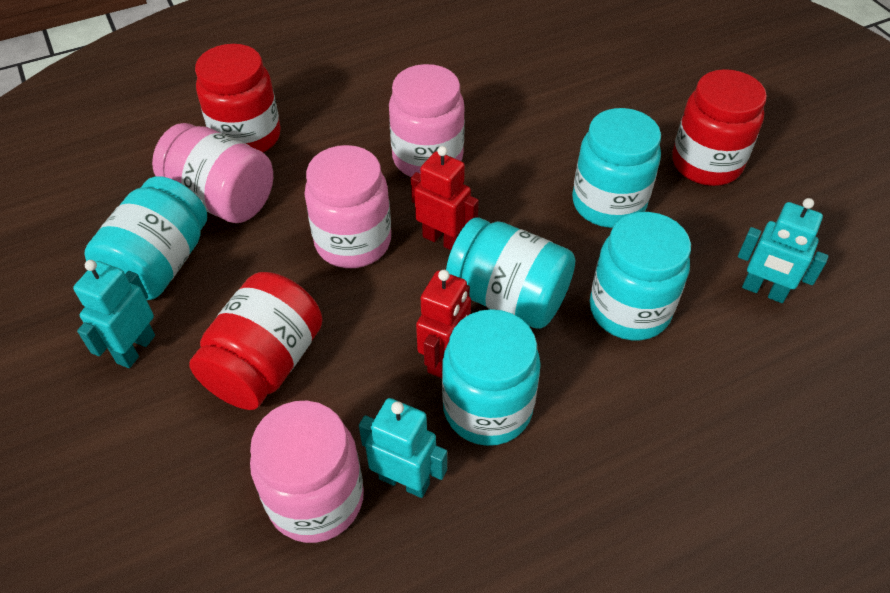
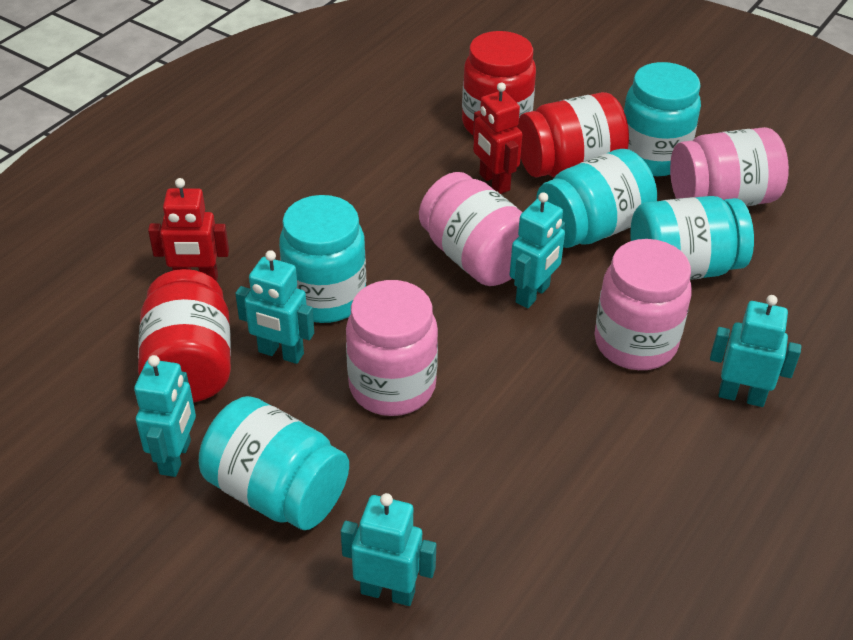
turquoise robot: 3 -> 5

